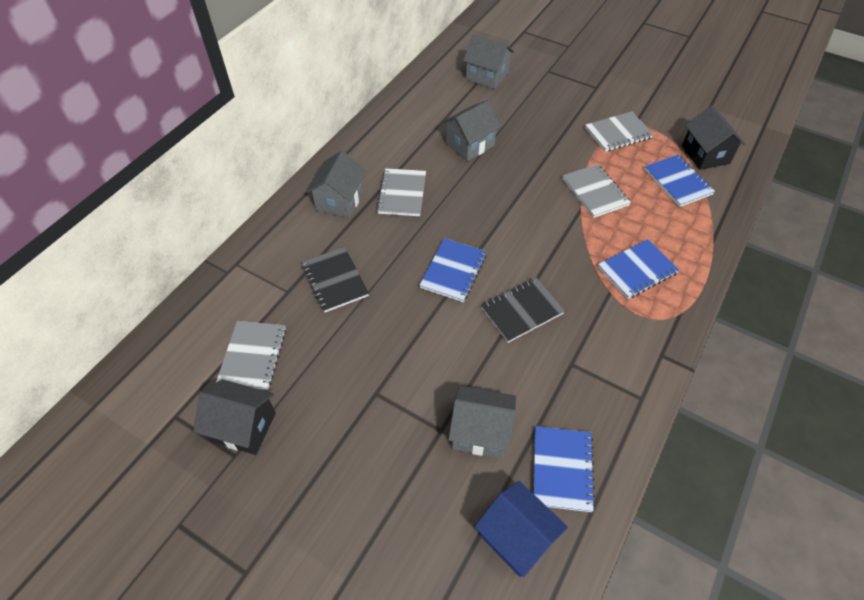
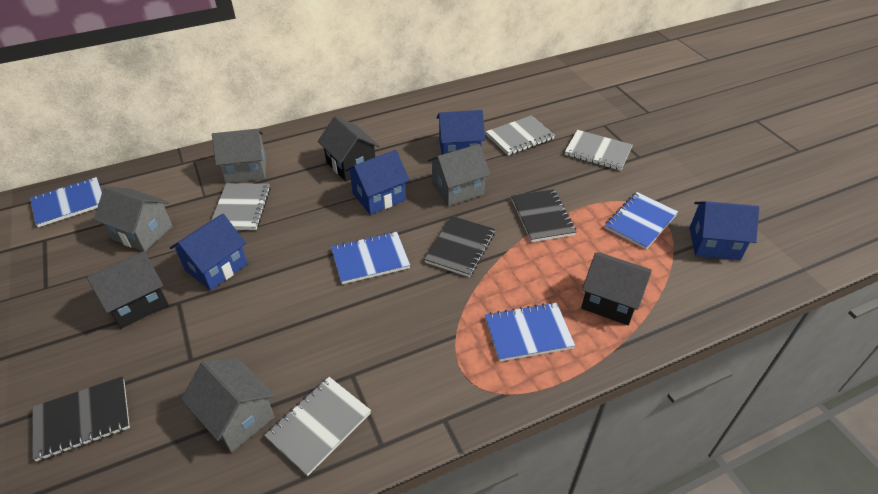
black house: 2 -> 3
black notebook: 2 -> 3
blue house: 1 -> 4

